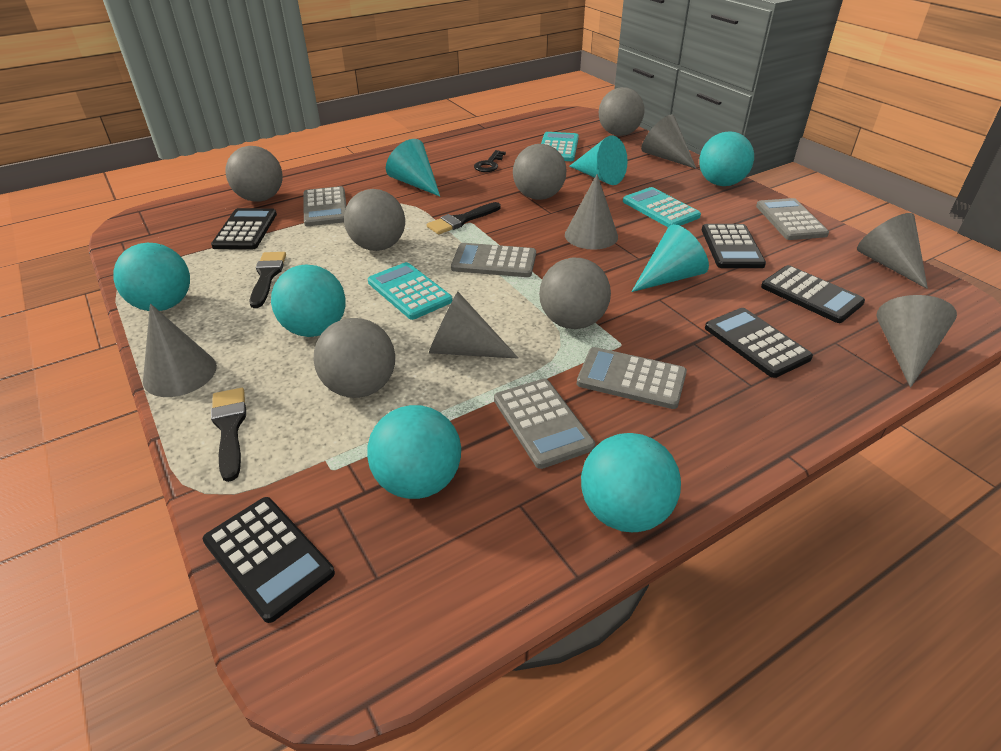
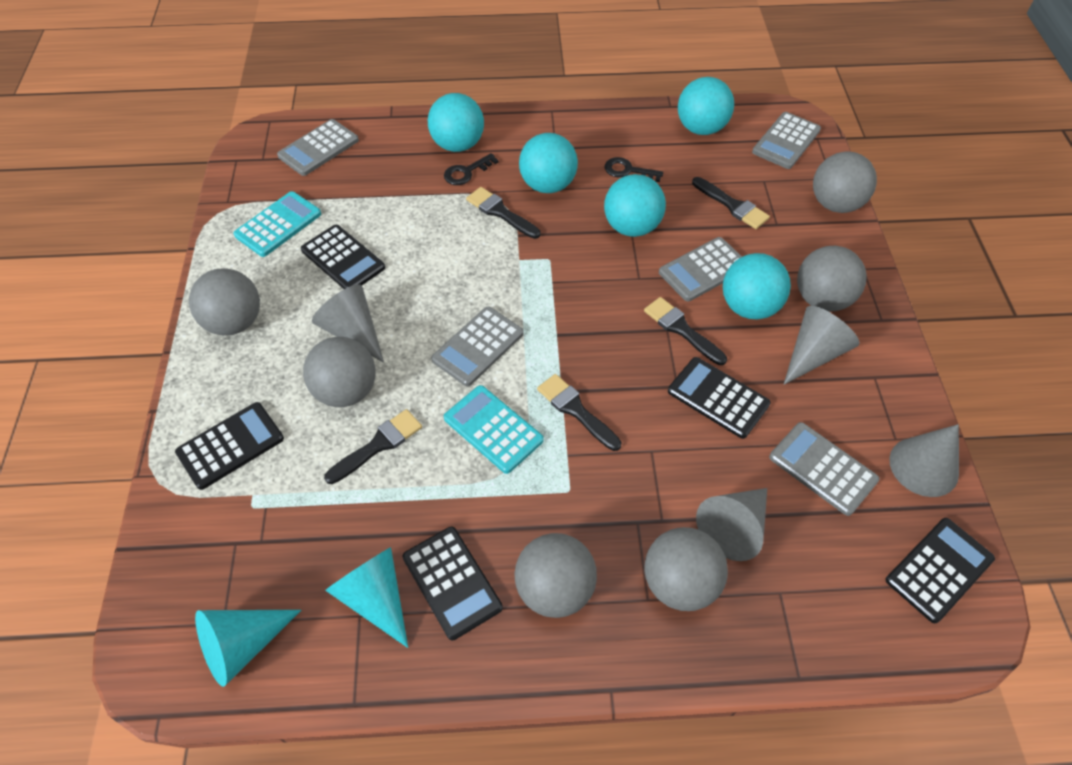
black brush: 3 -> 5
black key: 1 -> 2
grey cone: 6 -> 4
turquoise calculator: 3 -> 2
turquoise cone: 3 -> 2

